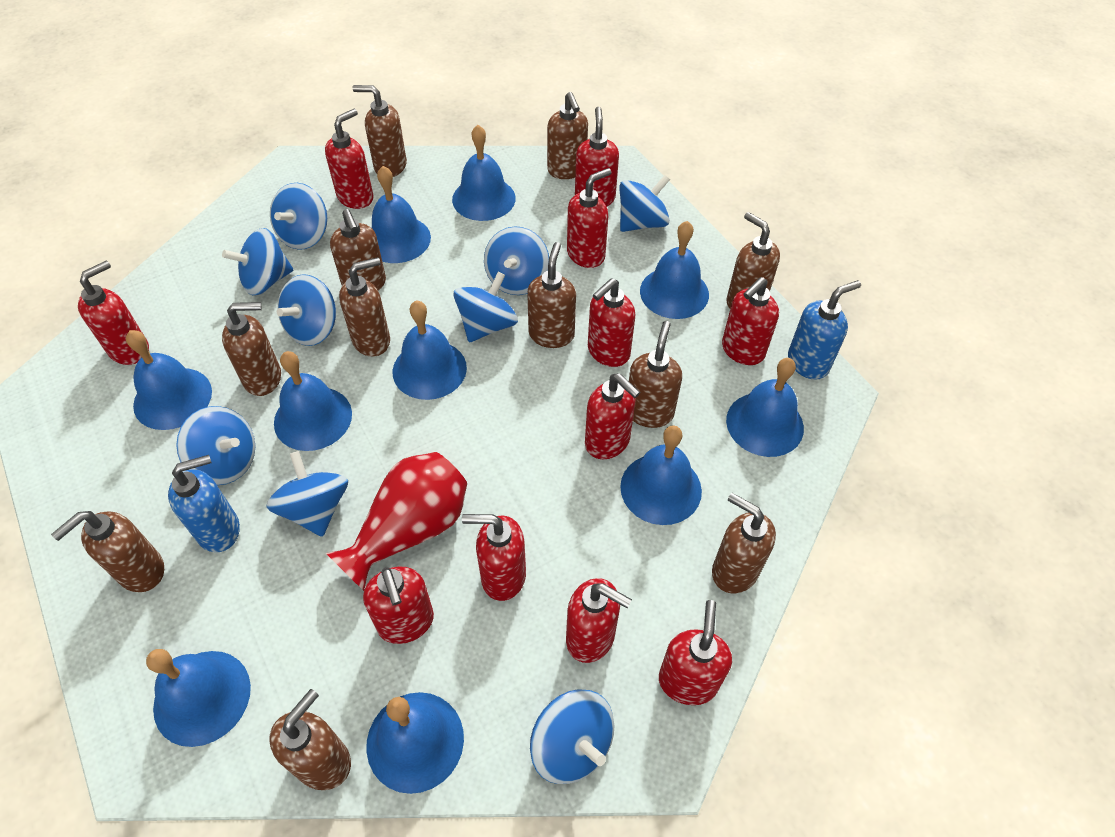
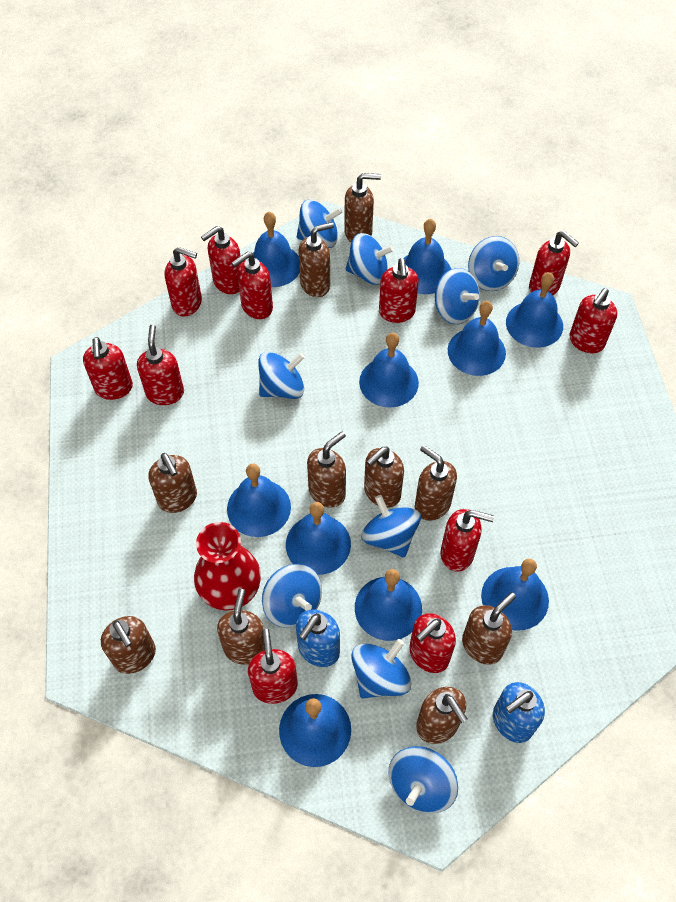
brown soap dispenser: 11 -> 10

